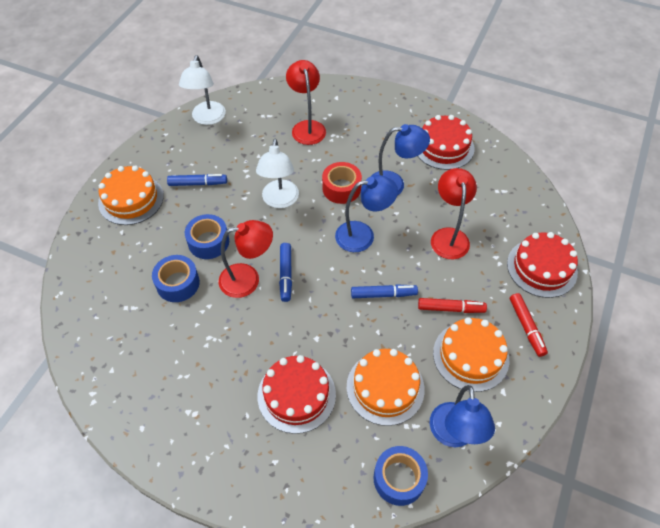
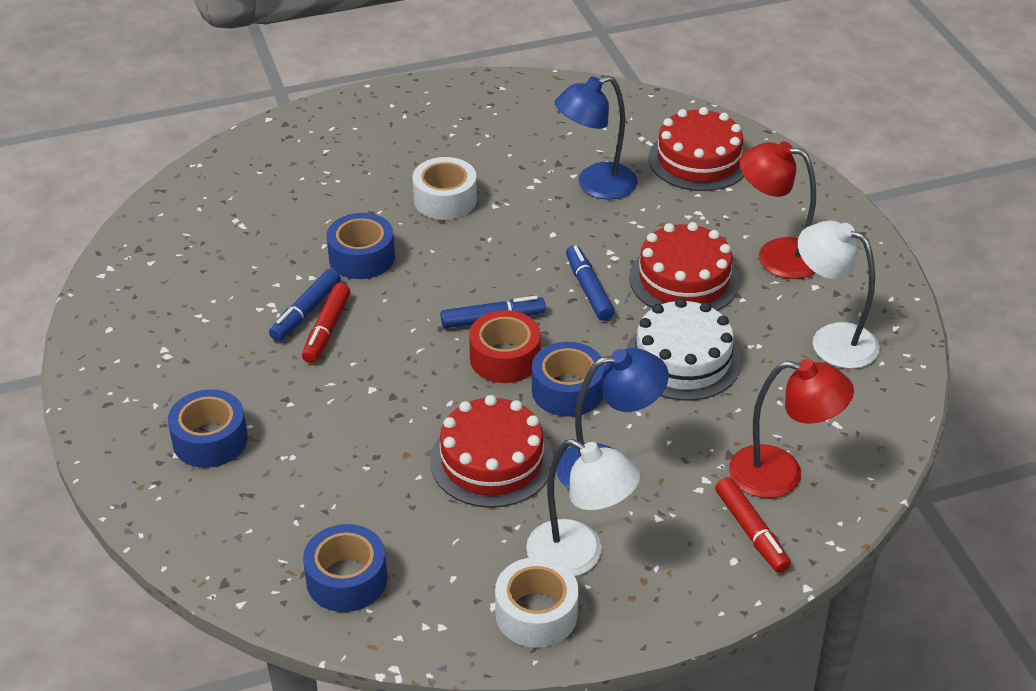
blue lamp: 3 -> 2
blue tape: 3 -> 4
orange cake: 3 -> 0
red lamp: 3 -> 2
white cake: 0 -> 1
white tape: 0 -> 2

